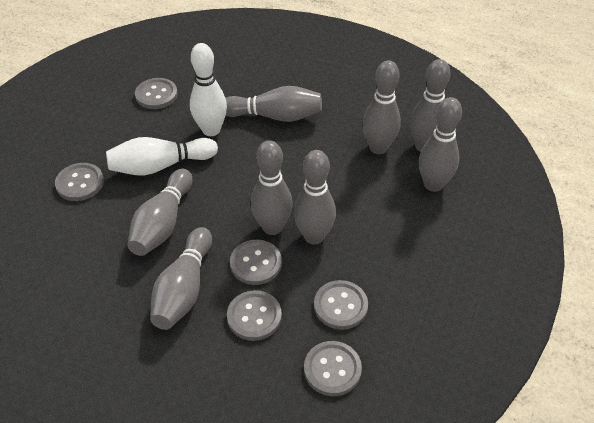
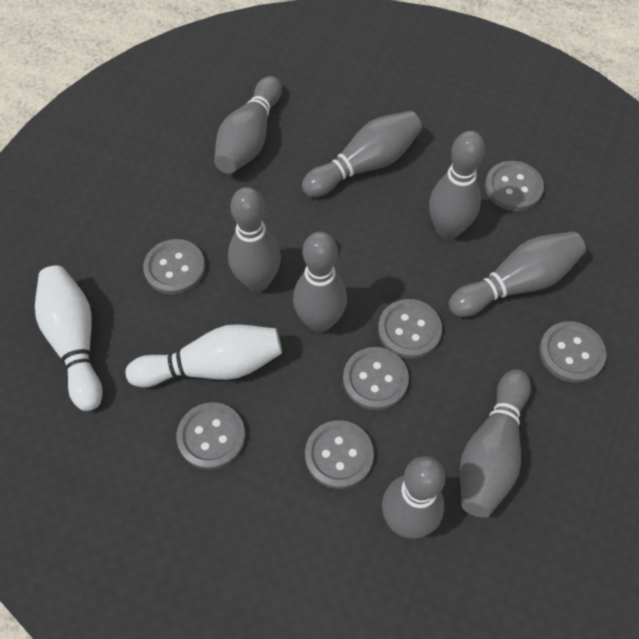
grey button: 6 -> 7

